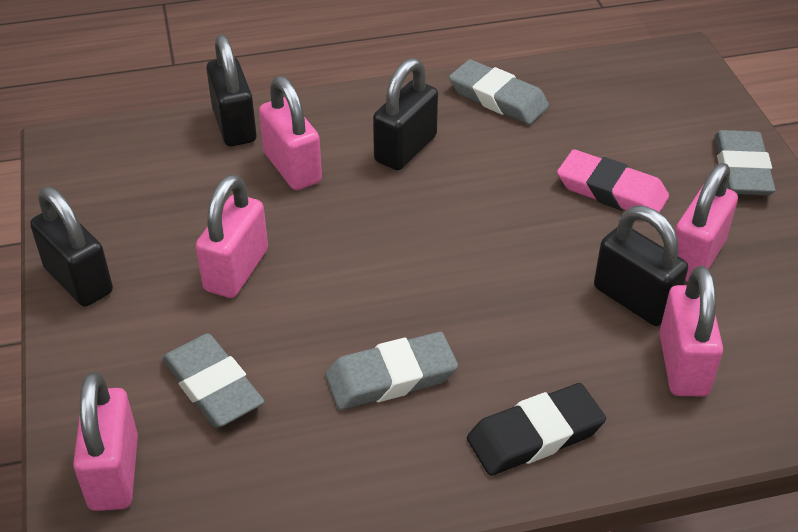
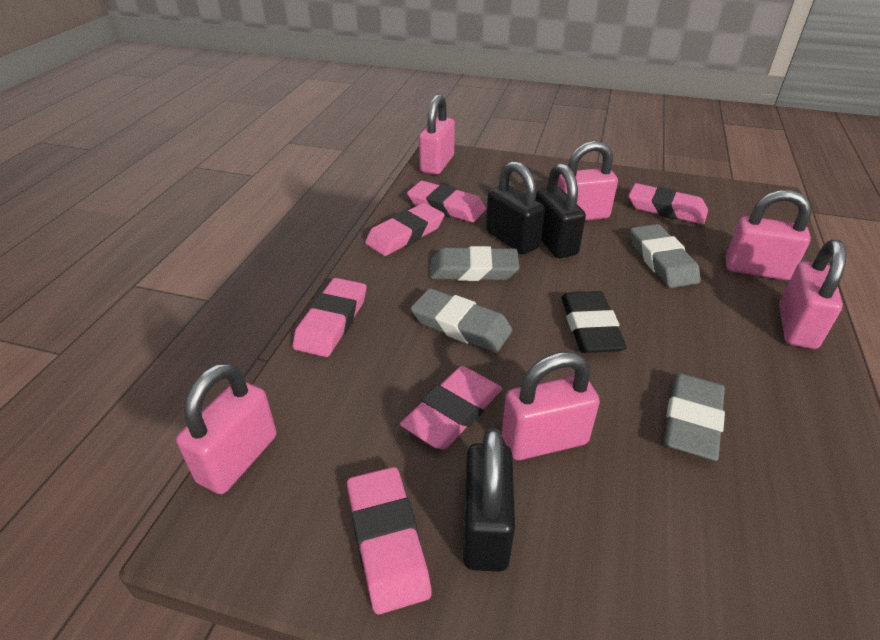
black padlock: 4 -> 3
pink eraser: 1 -> 6
pink padlock: 5 -> 6

